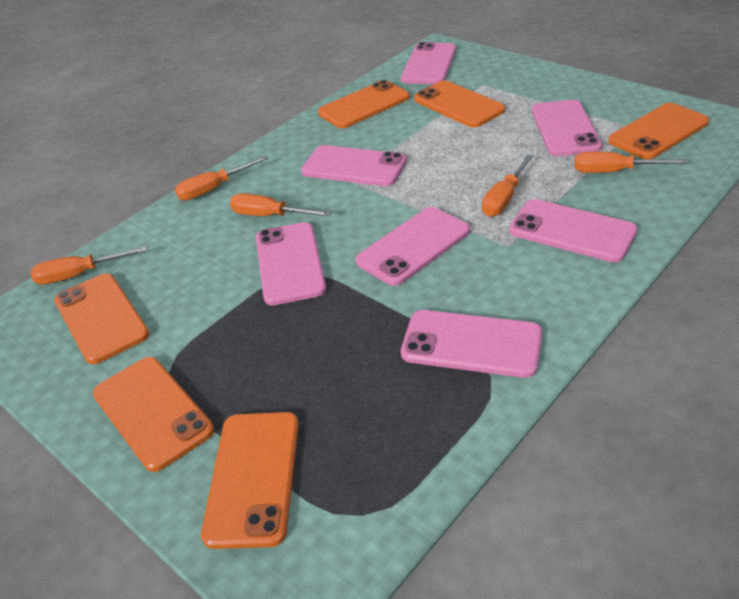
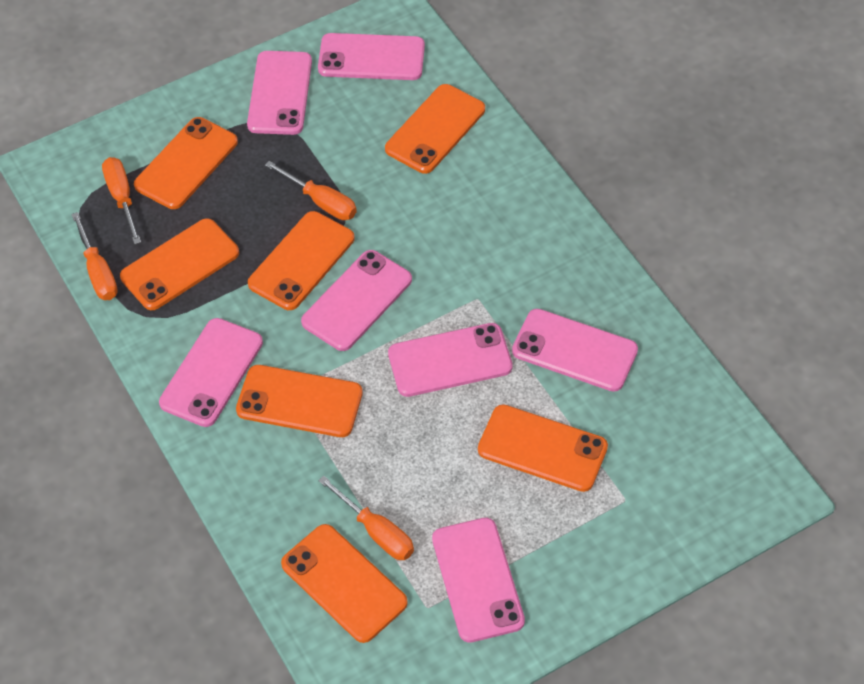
orange phone: 6 -> 7
orange screwdriver: 5 -> 4

